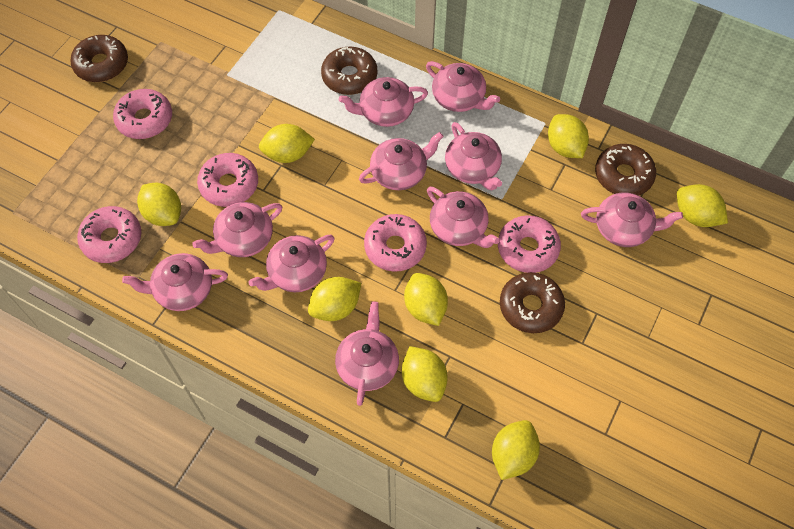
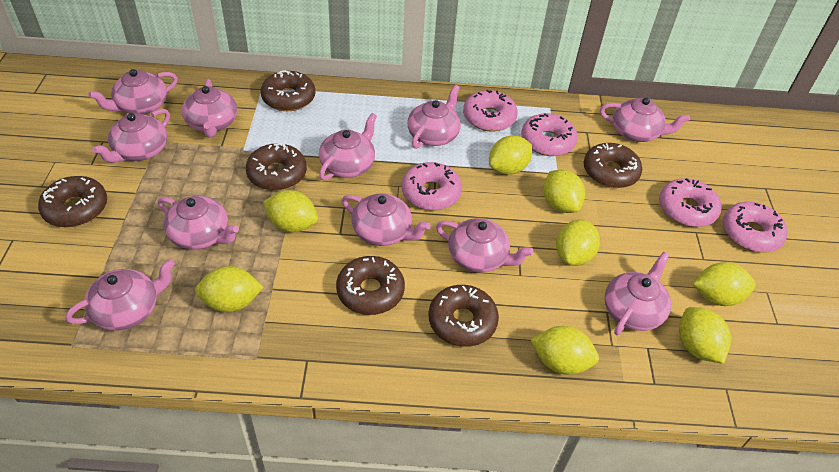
brown donut: 4 -> 6
pink teapot: 10 -> 11

